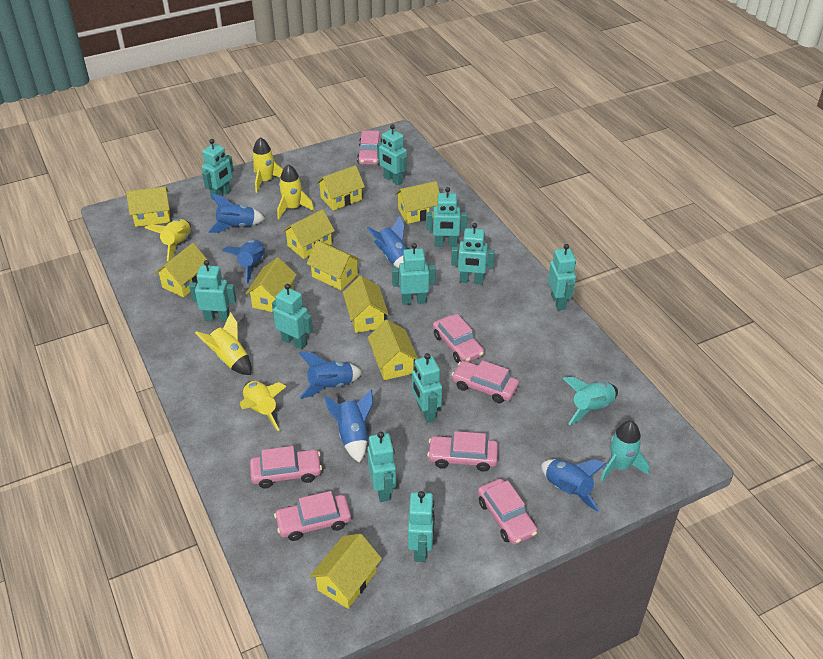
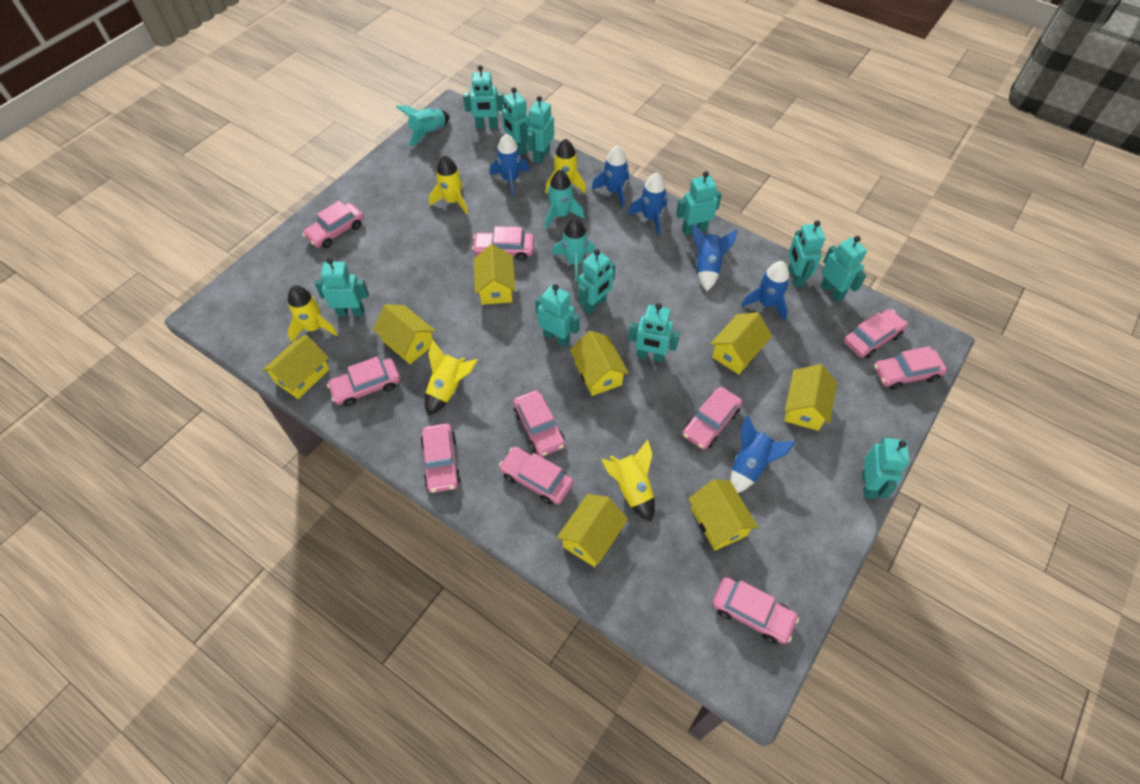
pink car: 7 -> 10
turquoise rocket: 2 -> 3
yellow house: 10 -> 8

